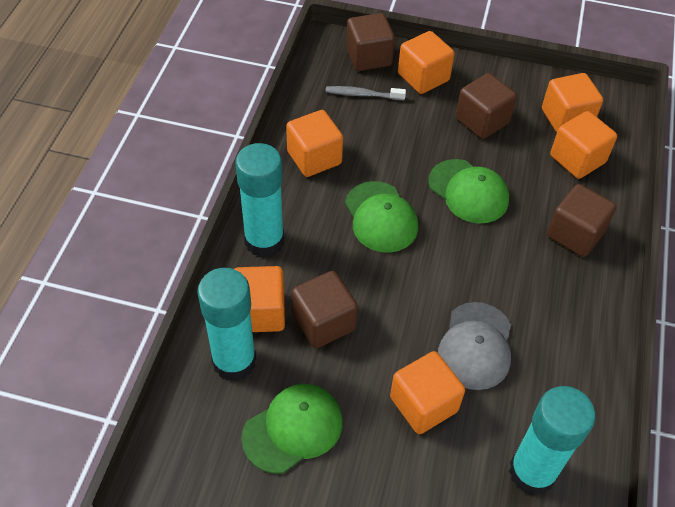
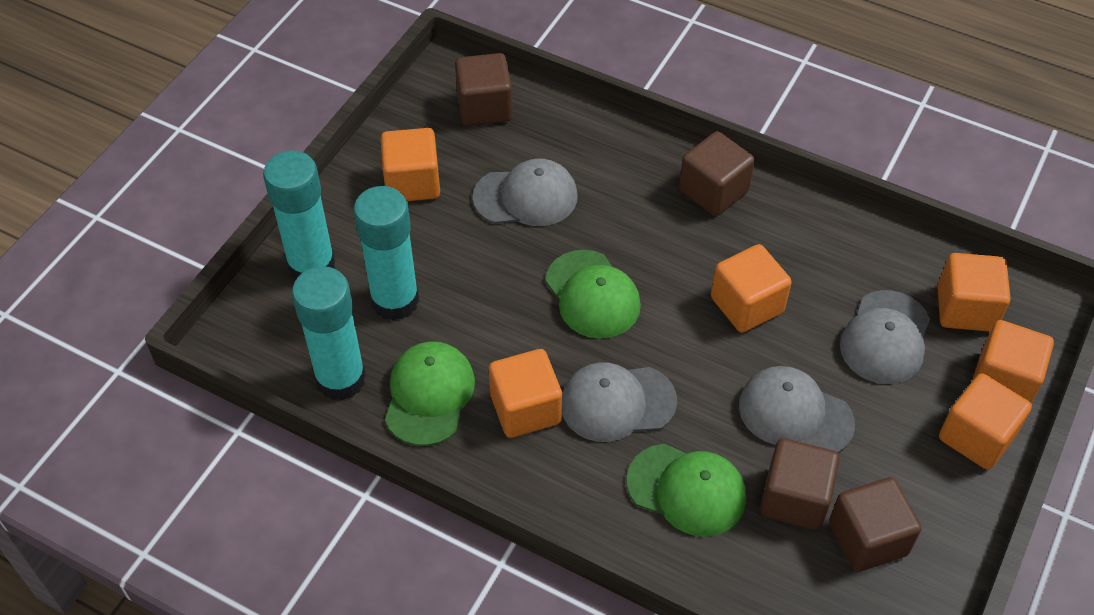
grey cap: 1 -> 4
grey toothbrush: 1 -> 0

